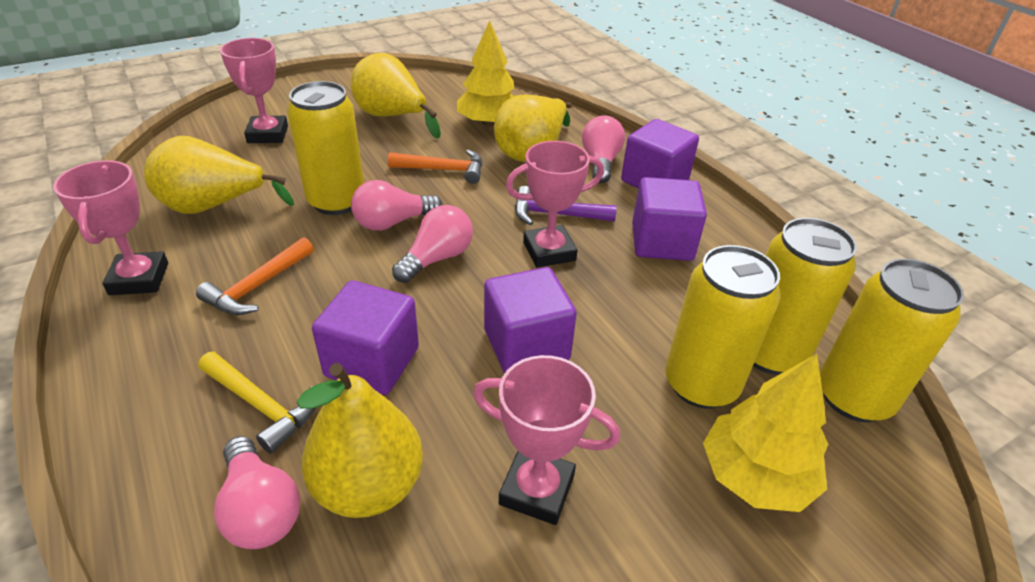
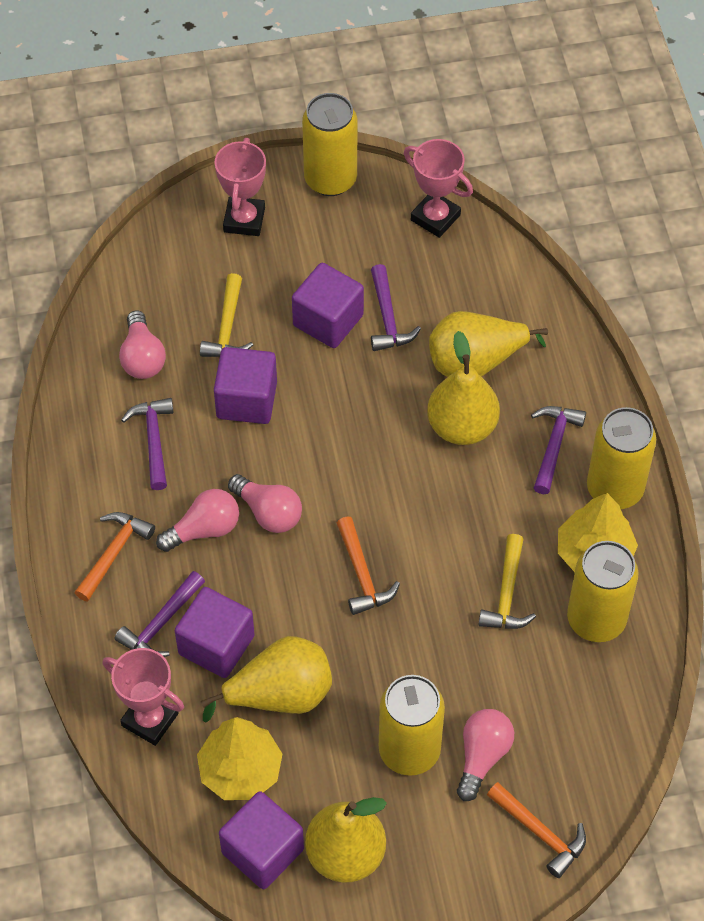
orange hammer: 2 -> 3
pink trophy: 4 -> 3
purple hammer: 1 -> 4
yellow hammer: 1 -> 2

